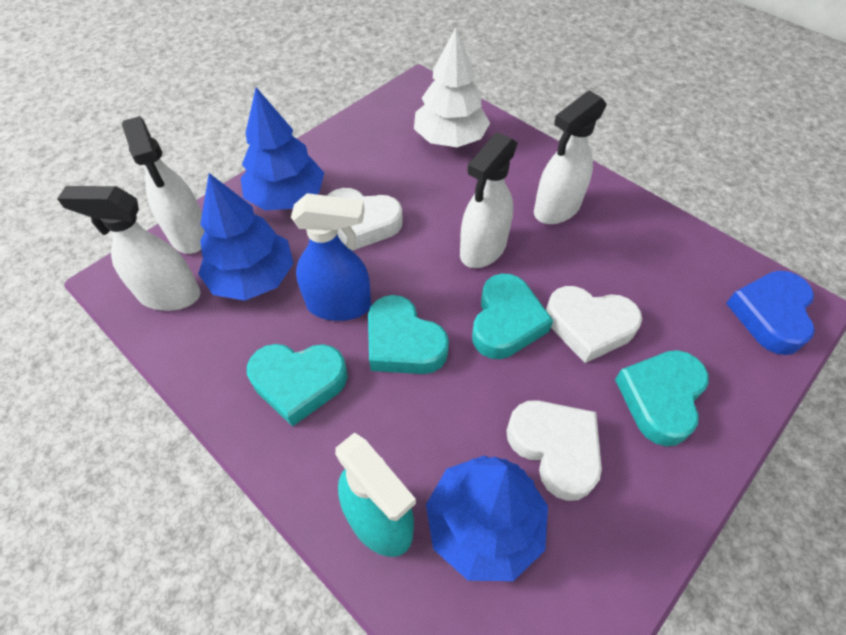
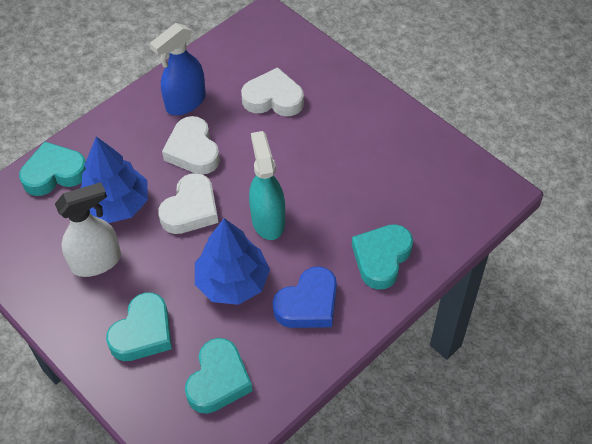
blue tree: 3 -> 2
white spray bottle: 4 -> 1
white tree: 1 -> 0

